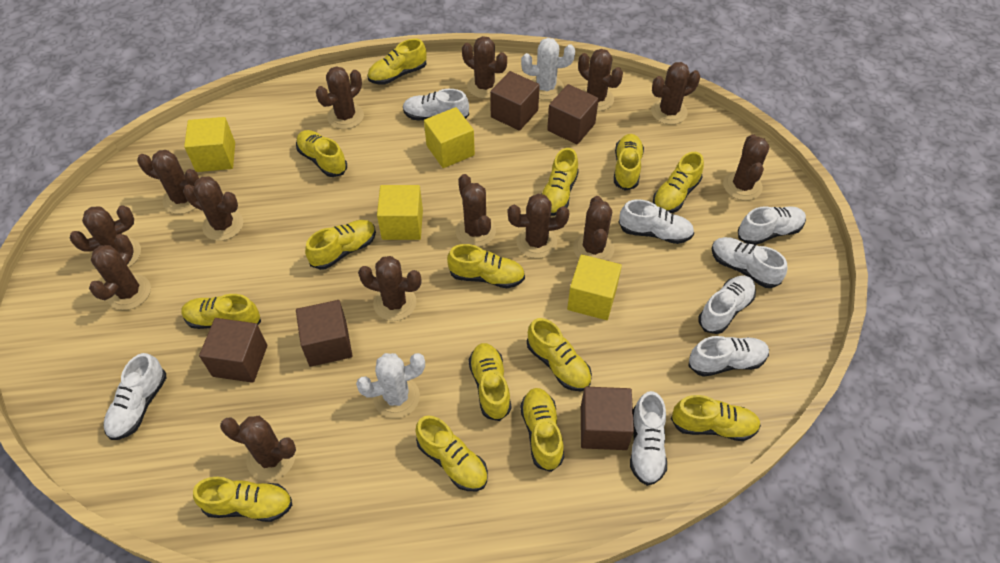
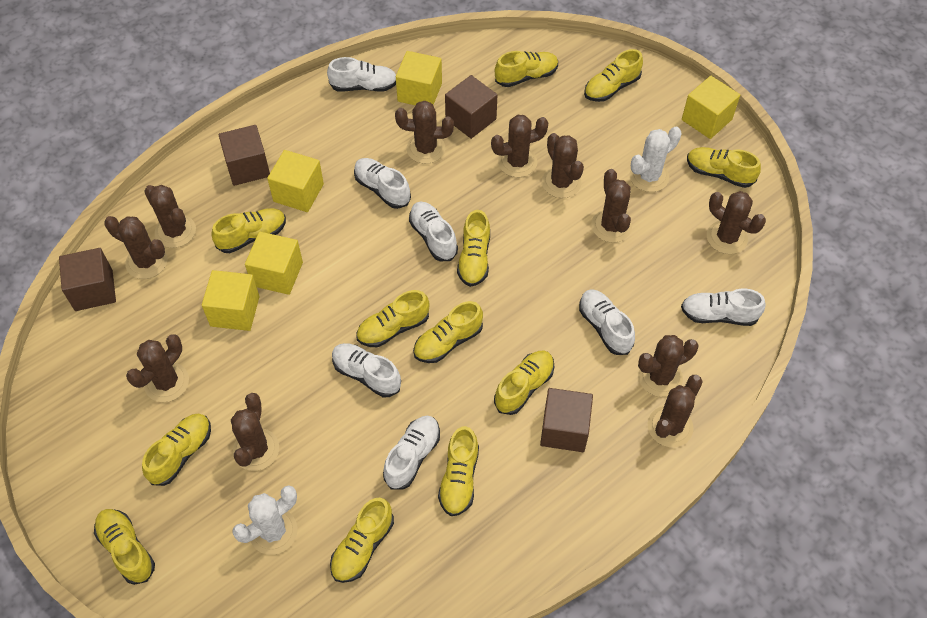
brown cactus: 14 -> 11
brown cube: 5 -> 4
white shoe: 8 -> 7
yellow cube: 4 -> 5
yellow shoe: 14 -> 12

